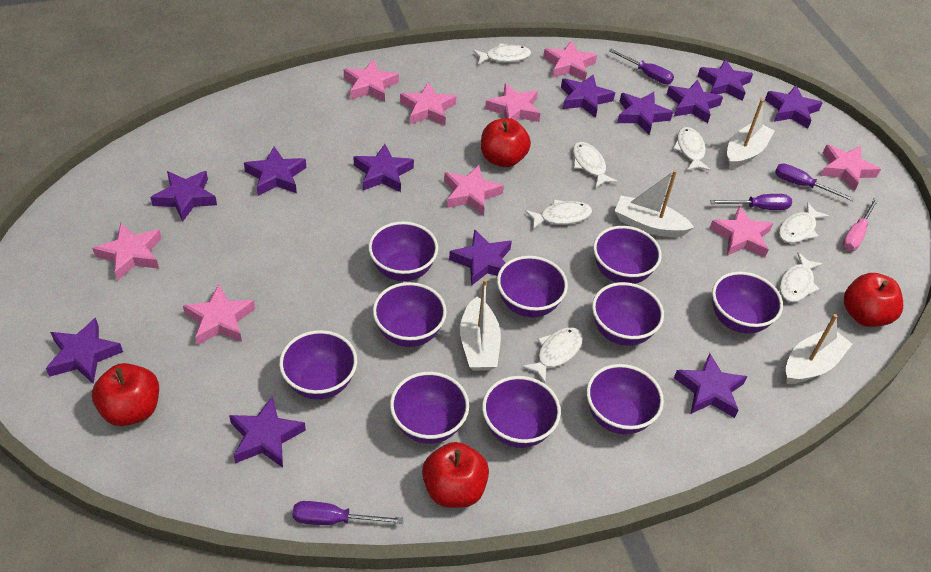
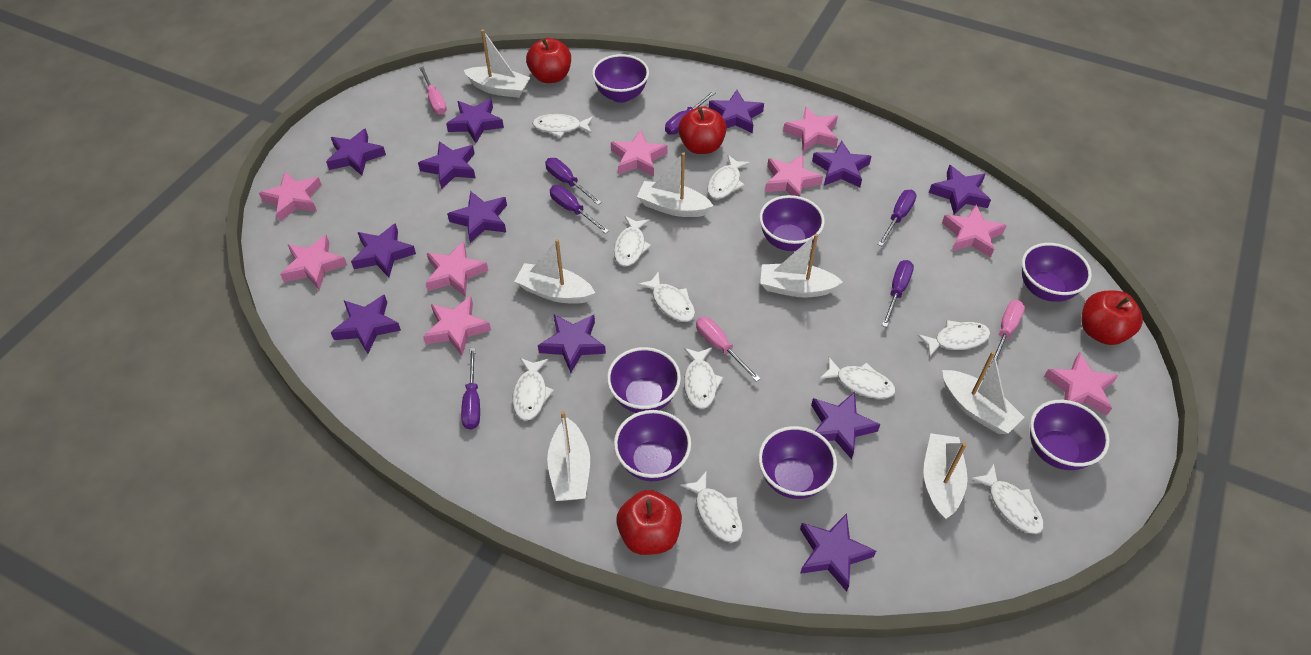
pink screwdriver: 1 -> 3
purple bowl: 10 -> 7
purple screwdriver: 4 -> 6
white boat: 4 -> 7
white fish: 7 -> 10

